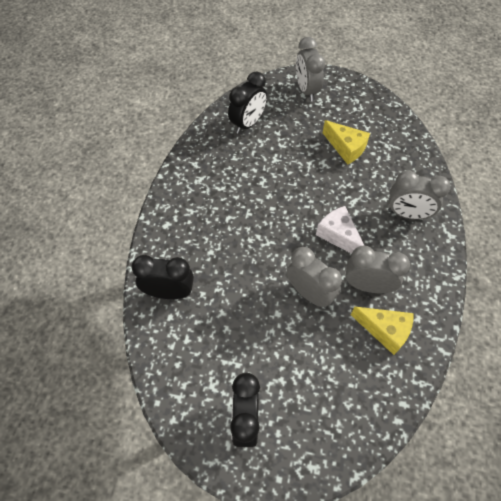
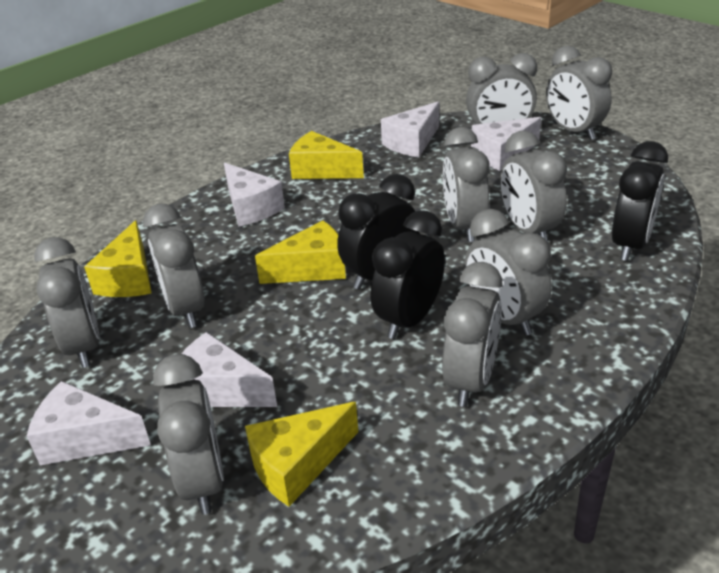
grey clock: 4 -> 9
white cheese: 1 -> 5
yellow cheese: 2 -> 4

